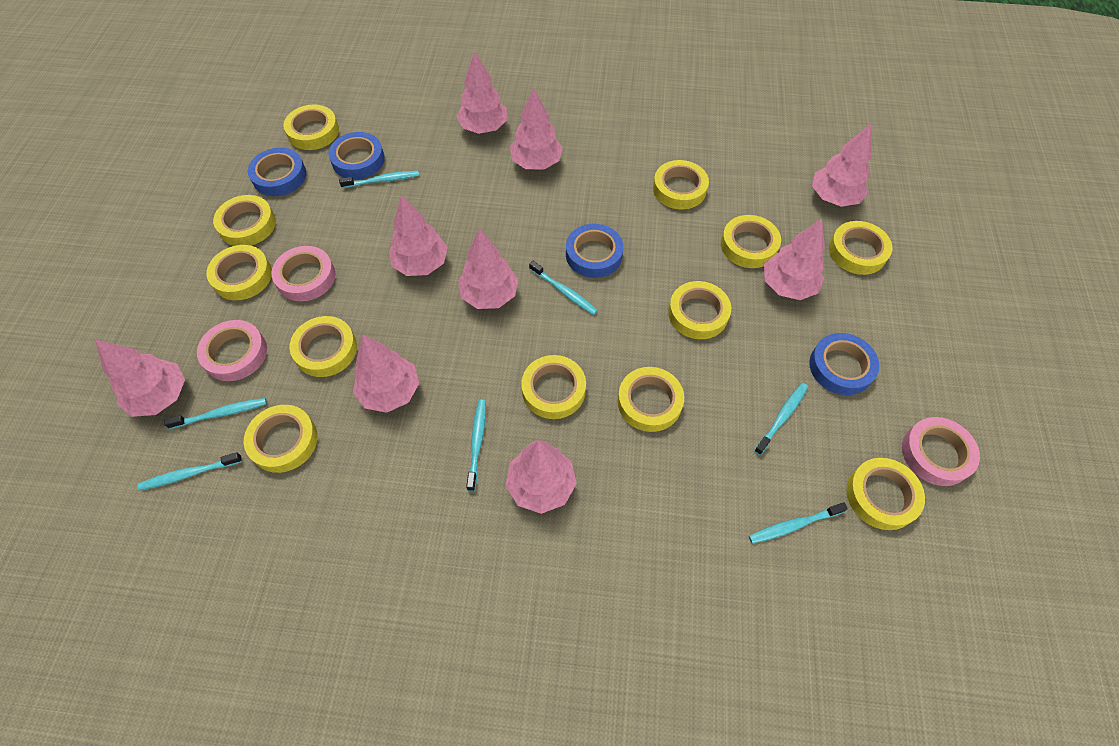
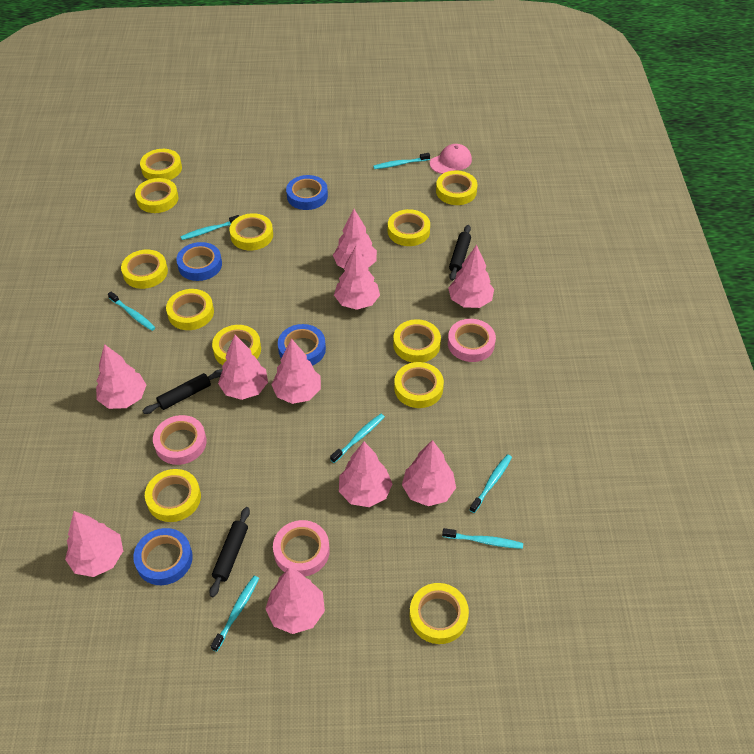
black rolling pin: 0 -> 3
pink cap: 0 -> 1
pink tree: 9 -> 10

